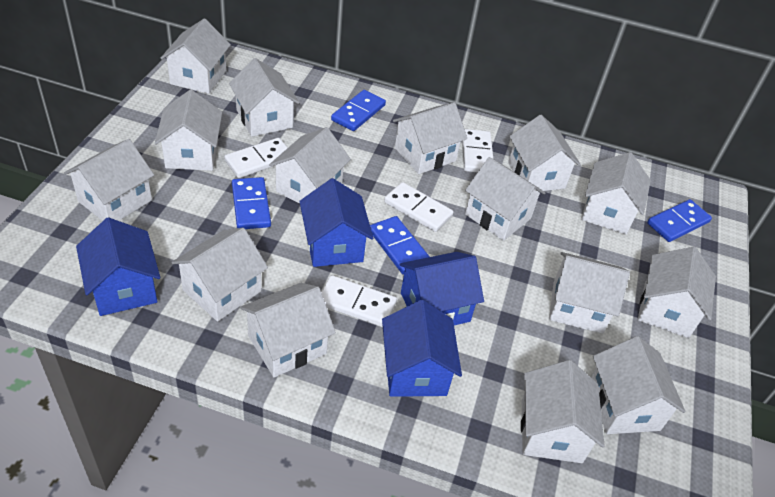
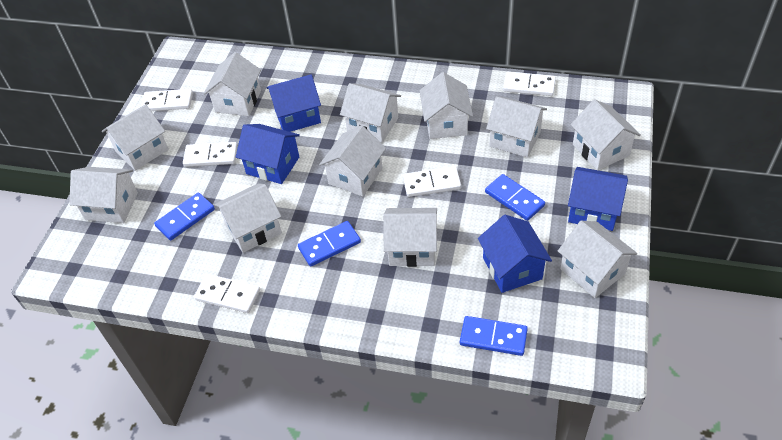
white domino: 4 -> 5
white house: 15 -> 11

